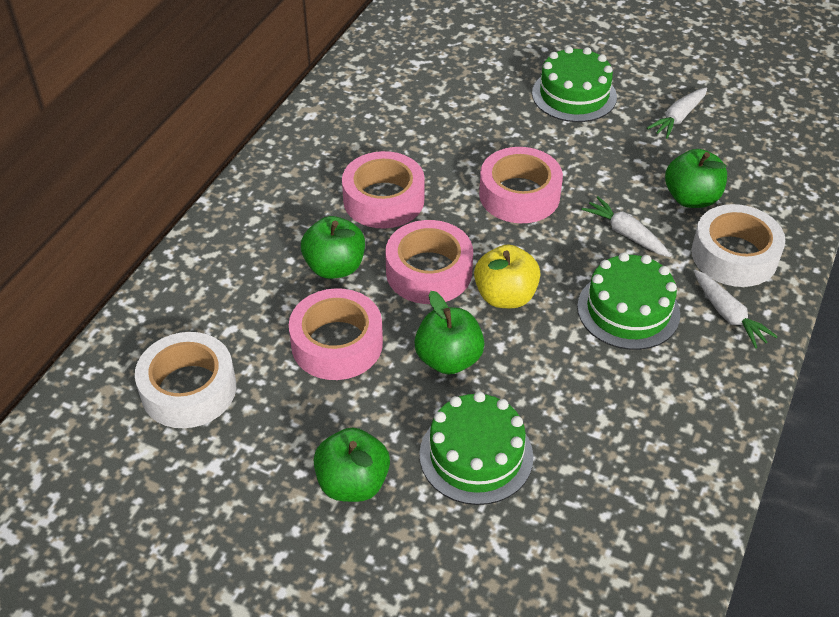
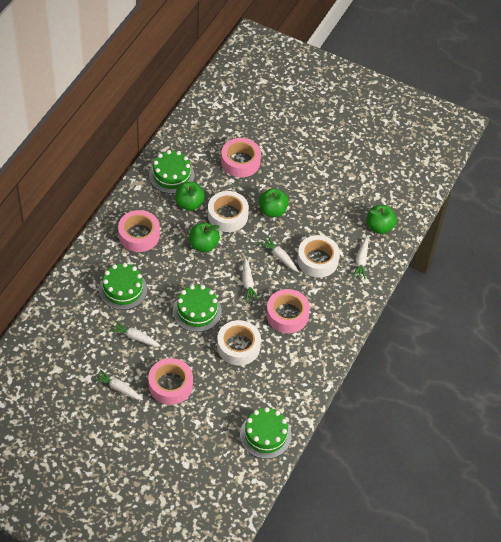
green cake: 3 -> 4
white carrot: 3 -> 5
white tape: 2 -> 3
yellow apple: 1 -> 0

